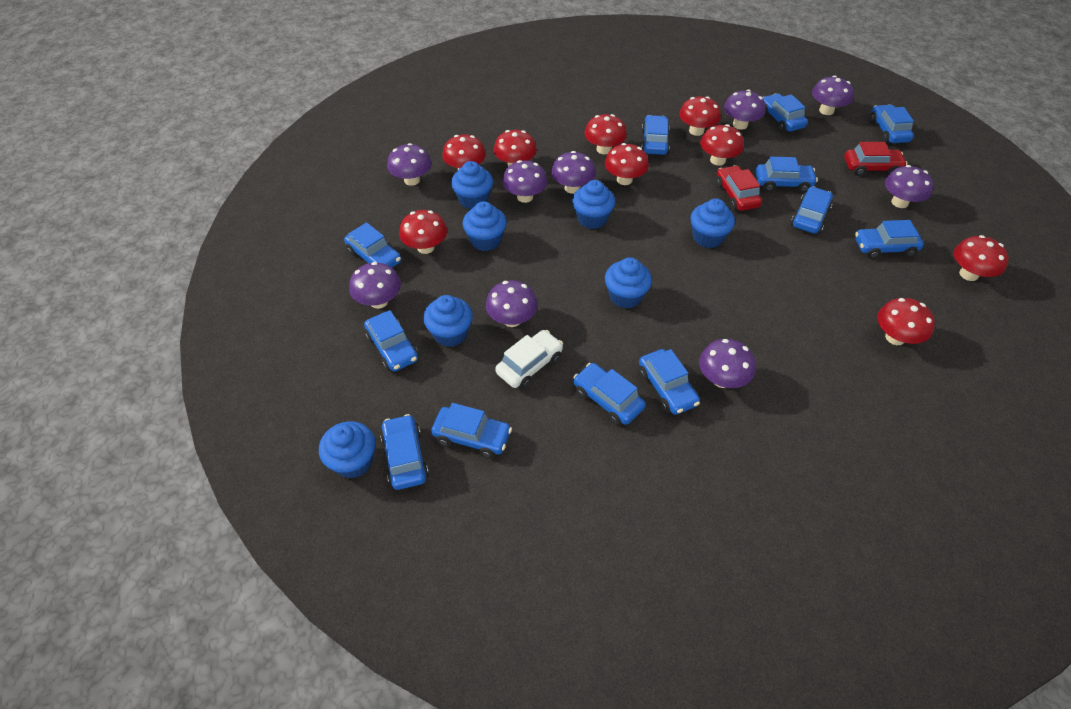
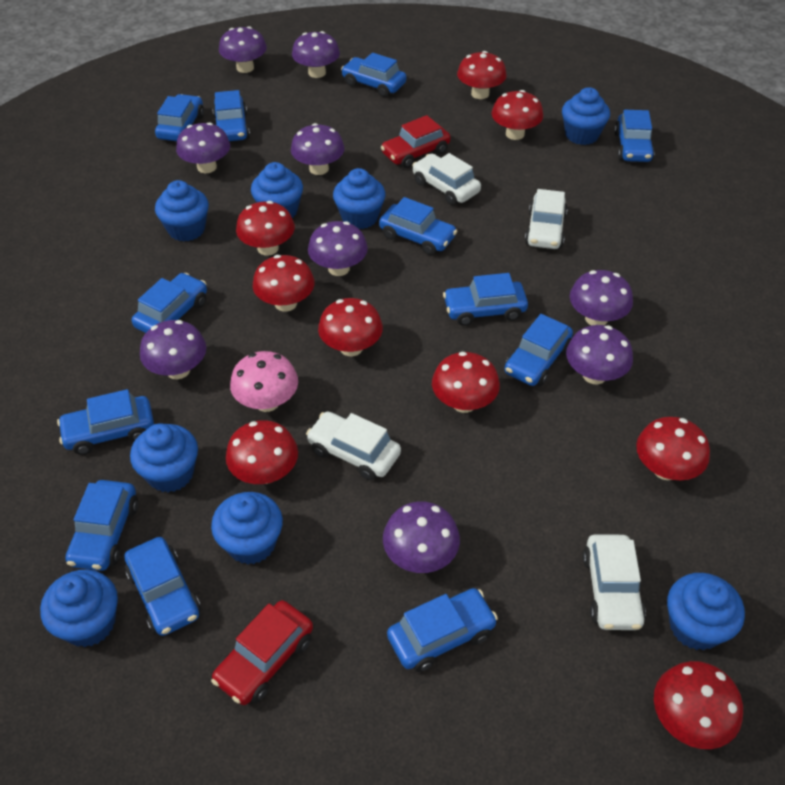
blue cupcake: 7 -> 8
pink mushroom: 0 -> 1
white car: 1 -> 4

